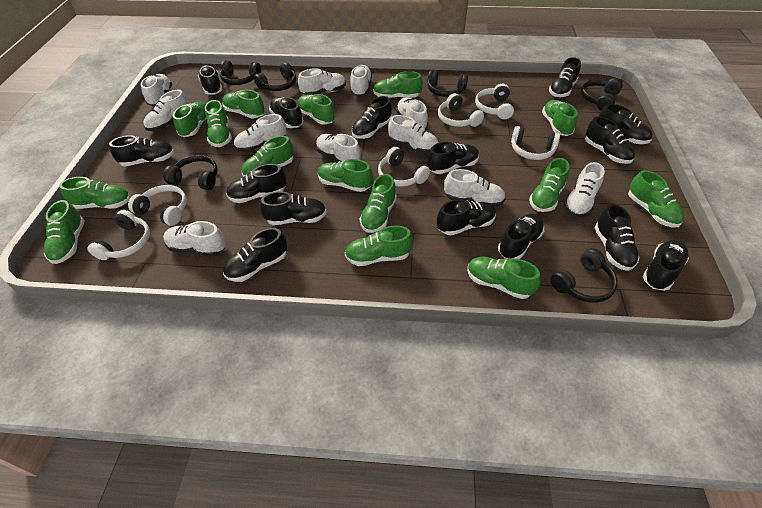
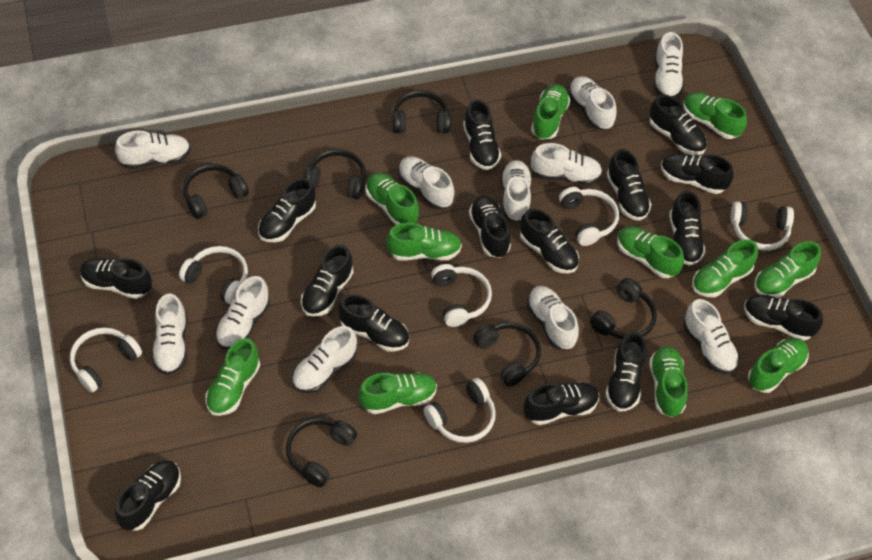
green shoe: 15 -> 11

